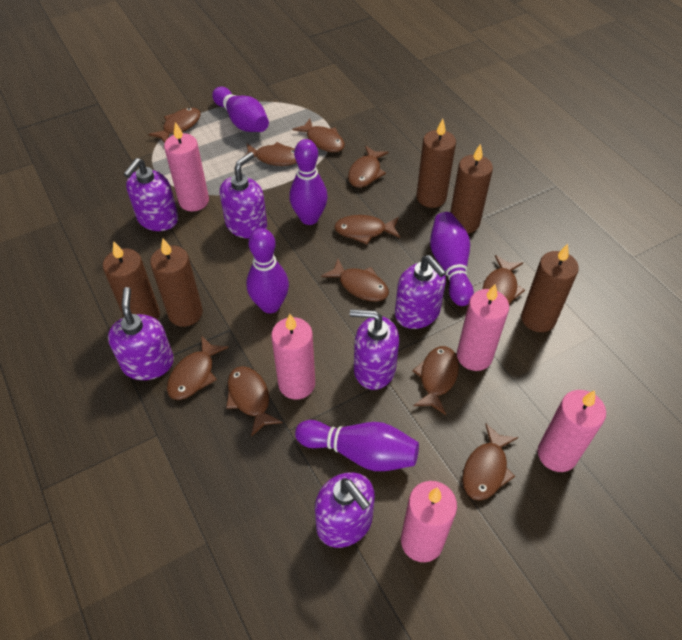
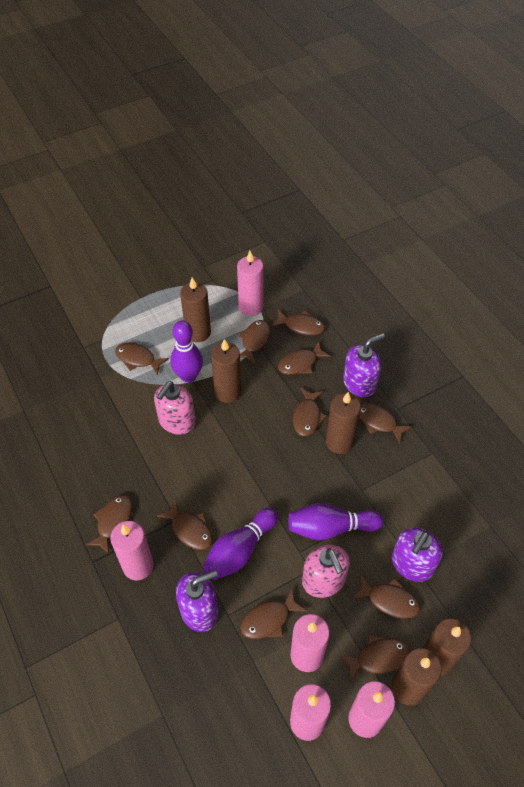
pink soap dispenser: 0 -> 2
purple bowling pin: 5 -> 3
purple soap dispenser: 6 -> 3

